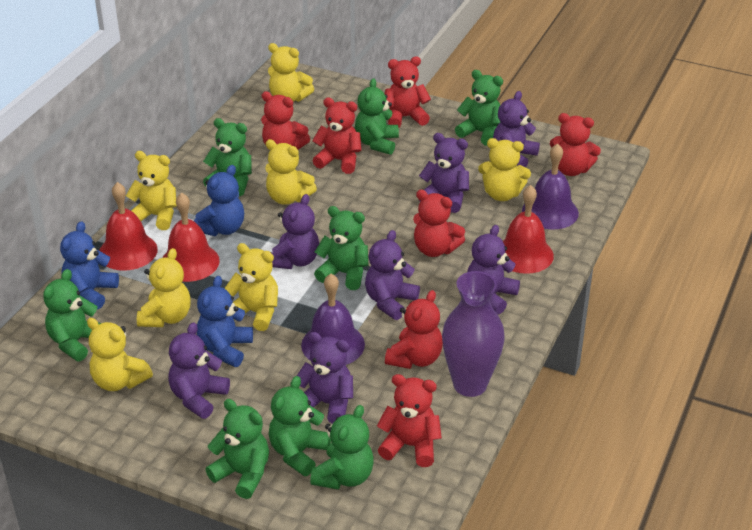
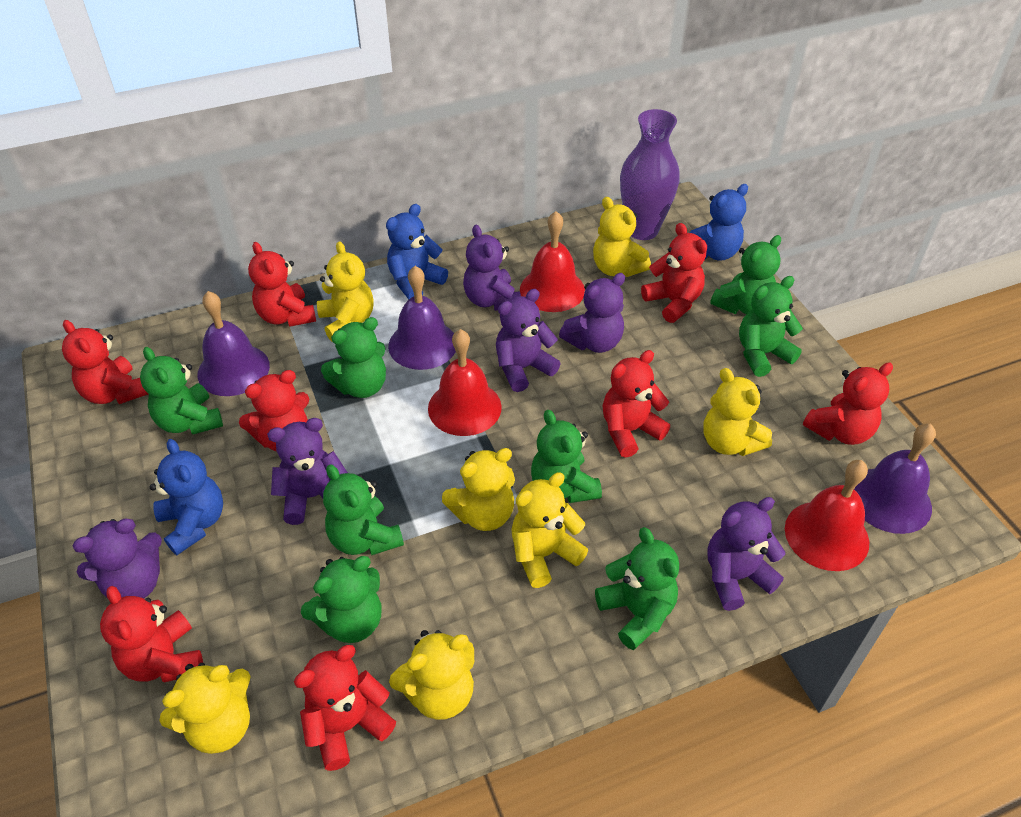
purple bell: 2 -> 3
purple teddy bear: 7 -> 6
red teddy bear: 7 -> 8

